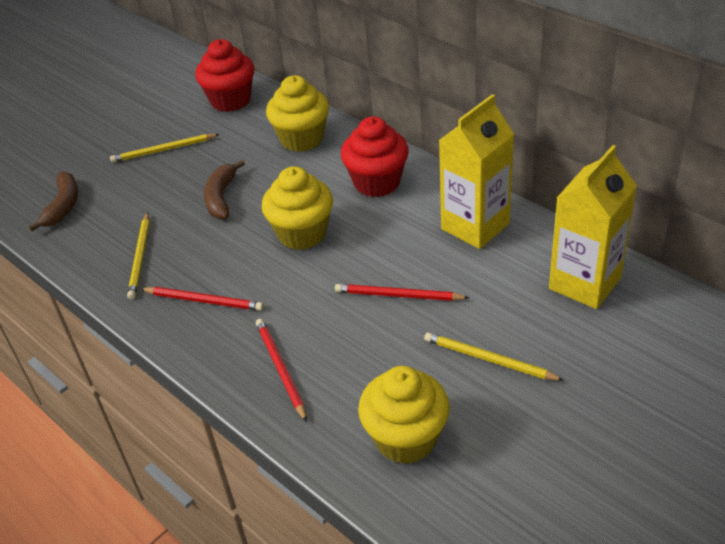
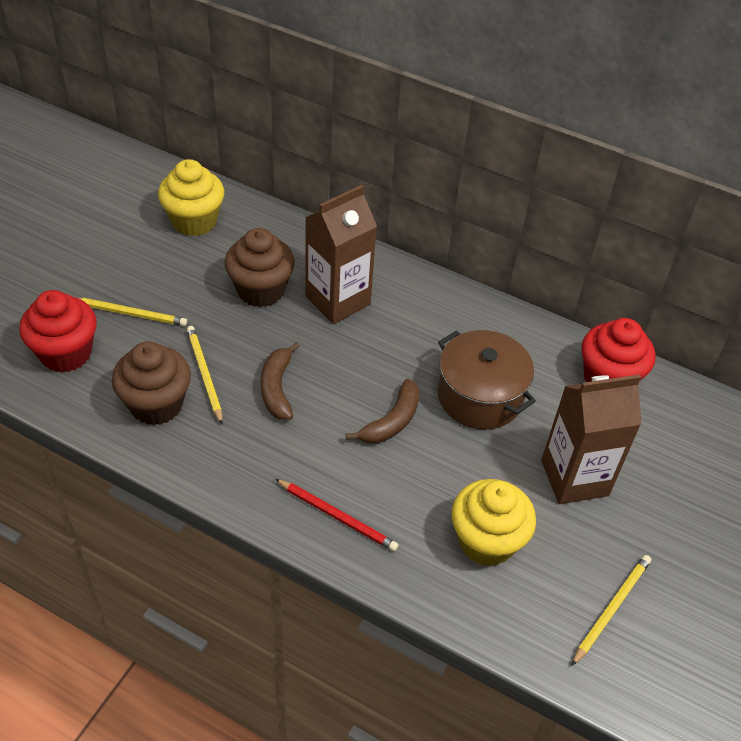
brown carton: 0 -> 2
brown cupcake: 0 -> 2
brown pot: 0 -> 1
red pencil: 3 -> 1
yellow carton: 2 -> 0
yellow cupcake: 3 -> 2

